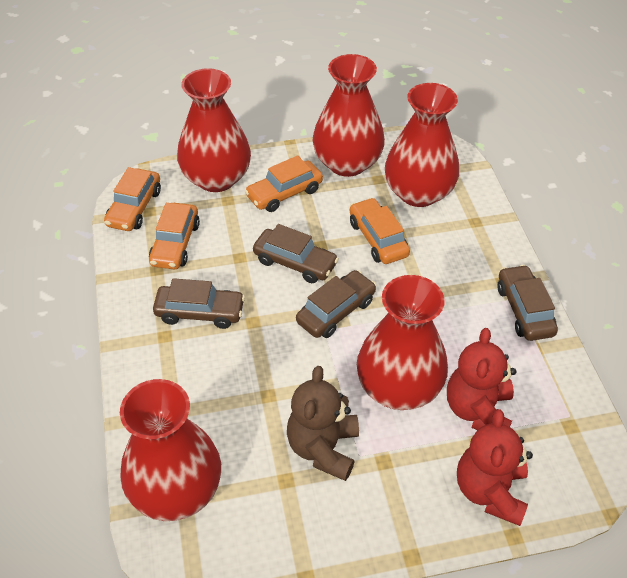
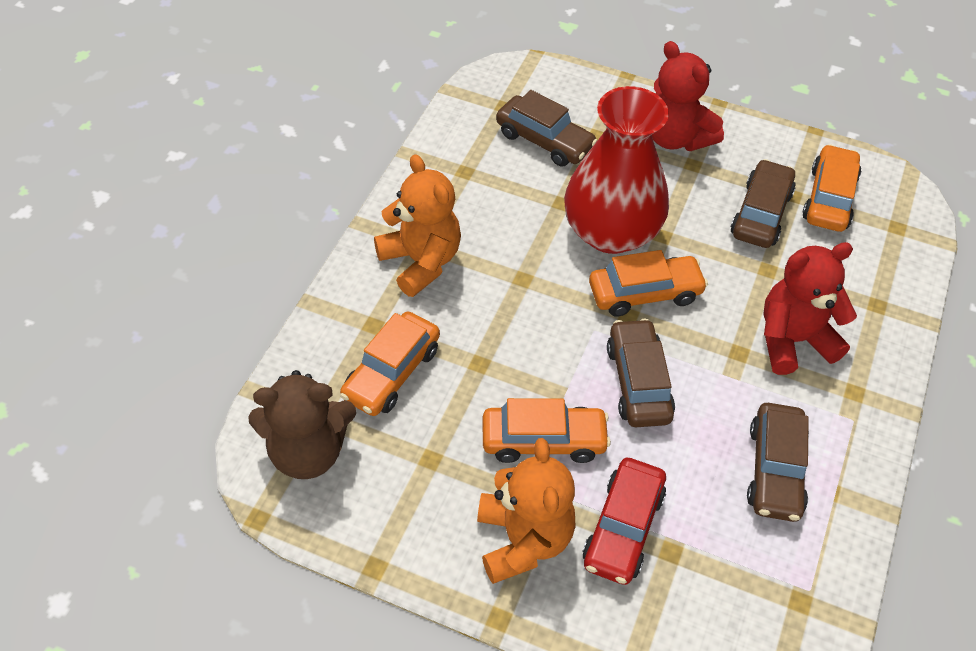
orange teddy bear: 0 -> 2
red car: 0 -> 1
red vase: 5 -> 1

